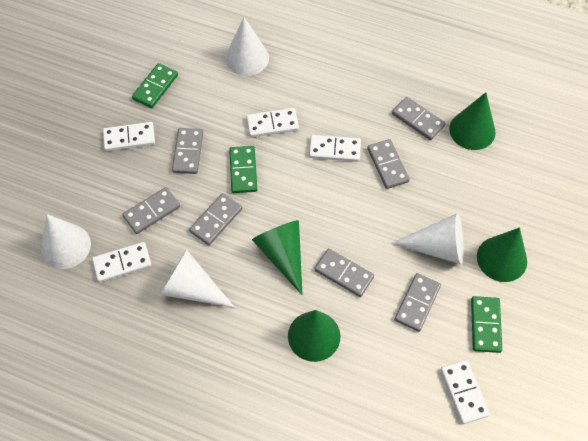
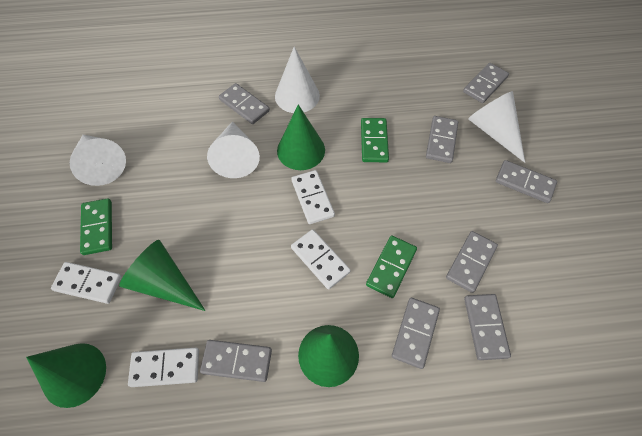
grey domino: 7 -> 8
white domino: 5 -> 4

